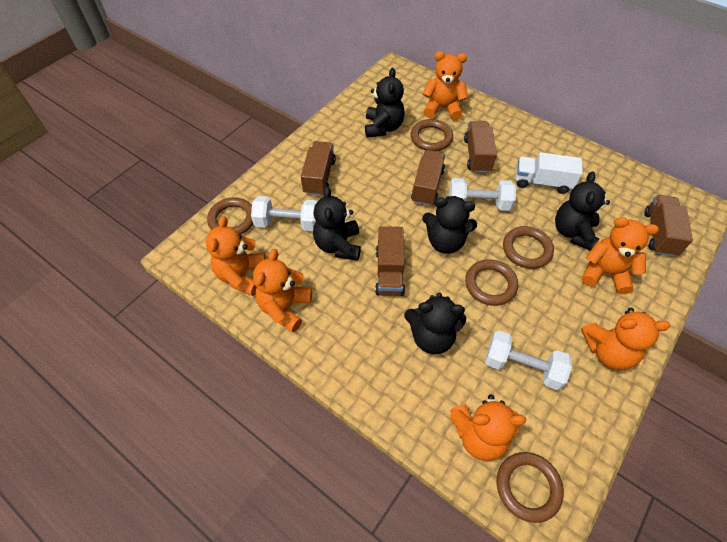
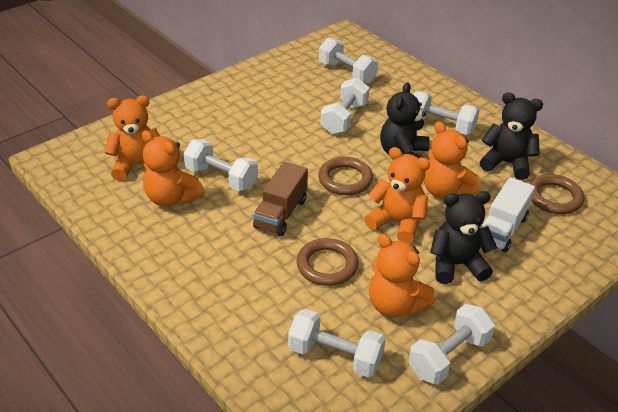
black teddy bear: 5 -> 3
brown ring: 5 -> 3
brown truck: 5 -> 1
orange teddy bear: 6 -> 5
white dumbbell: 3 -> 6

